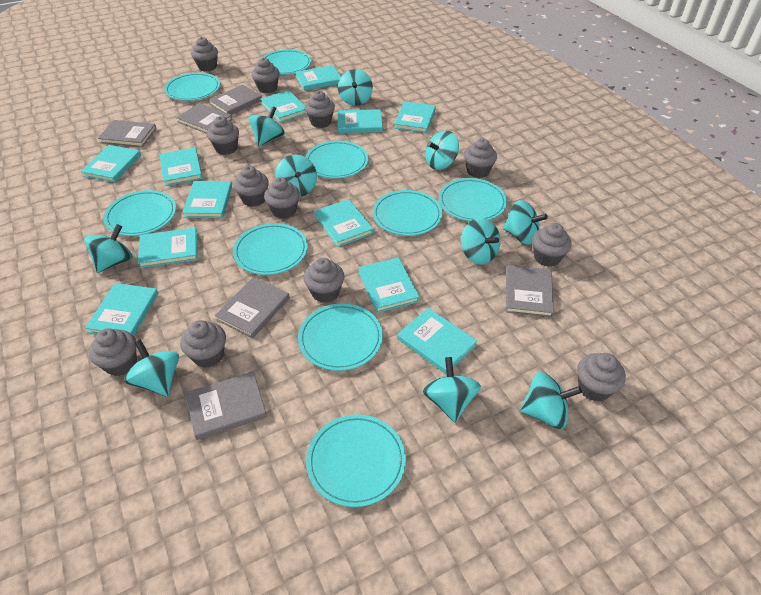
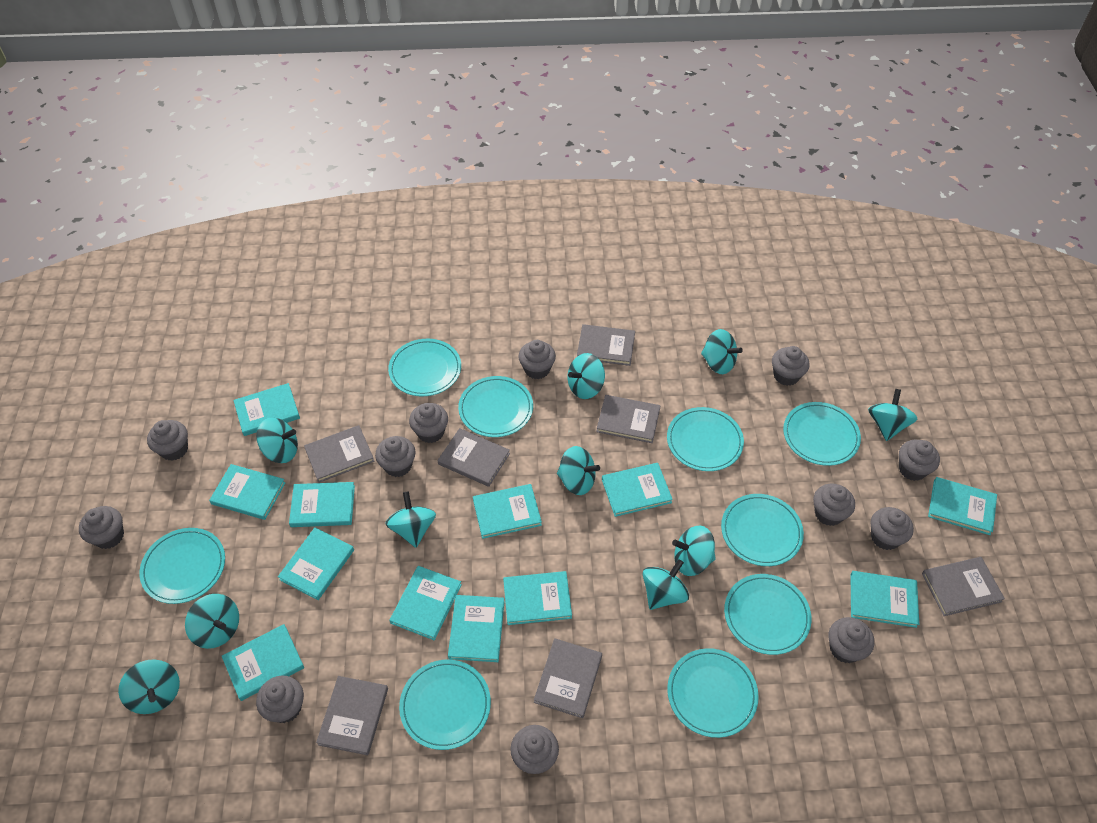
grey book: 6 -> 7

